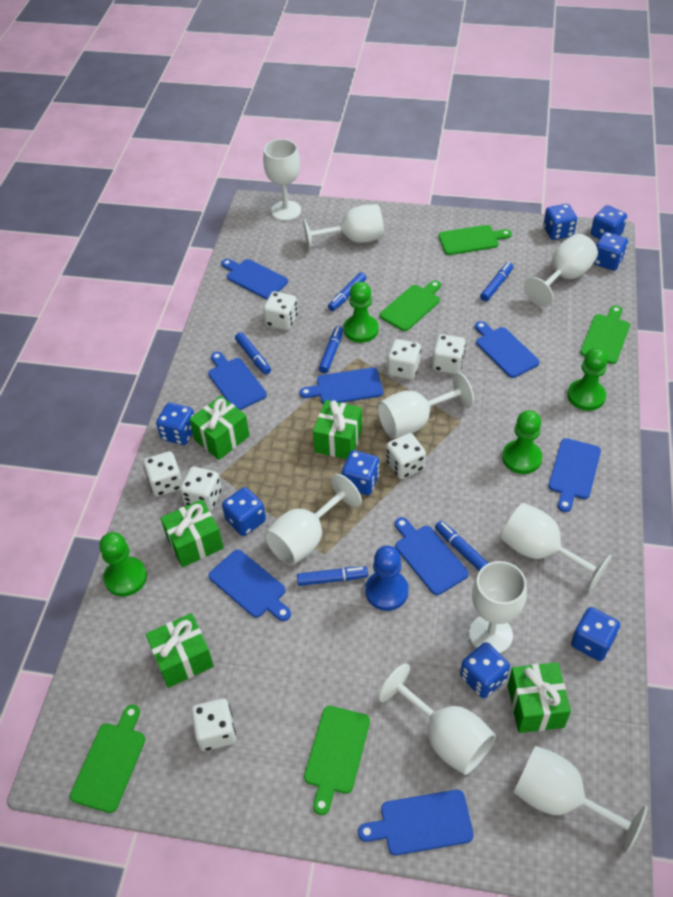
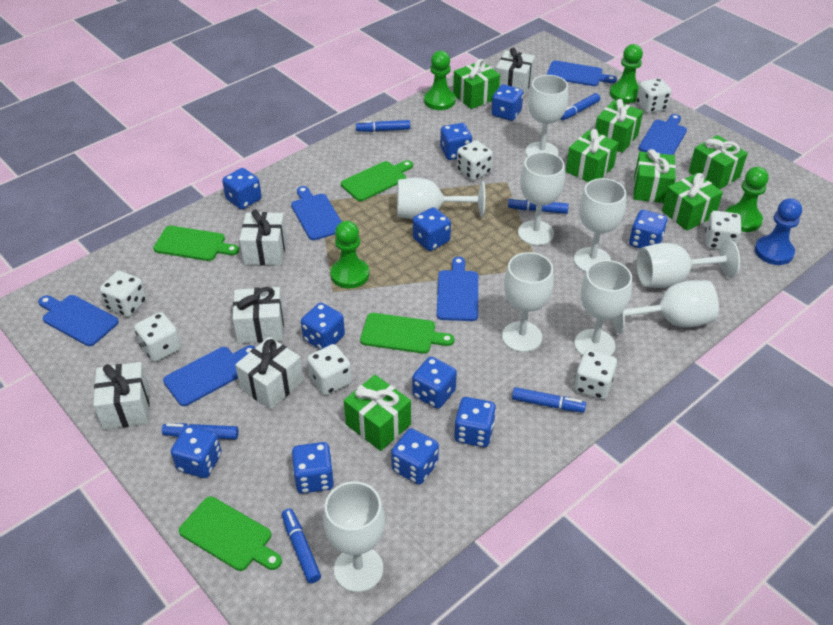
blue cutting board: 8 -> 6
blue dice: 8 -> 11
green cutting board: 5 -> 4
green gift: 5 -> 7
white gift: 0 -> 5

